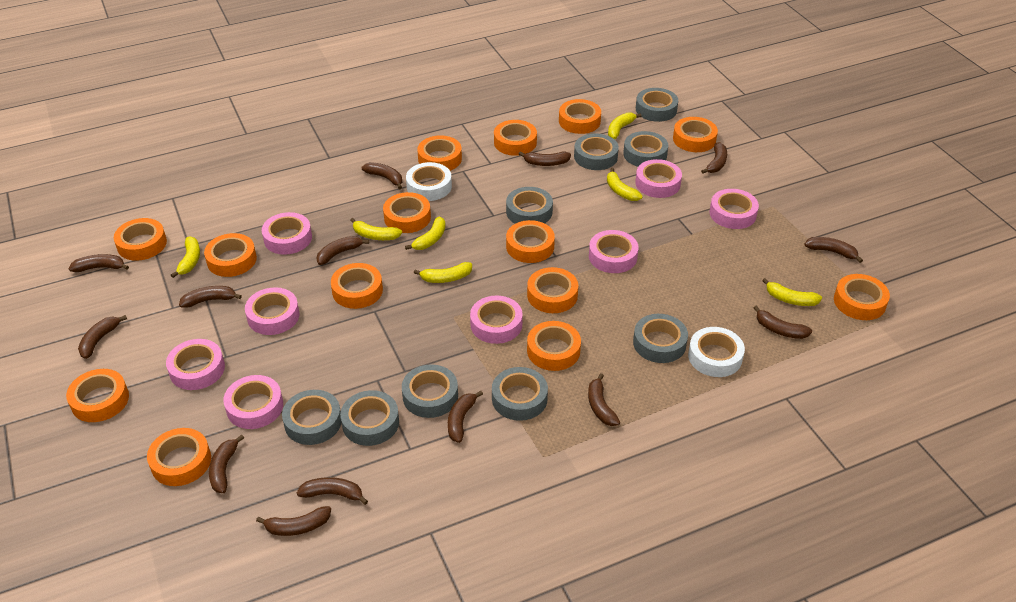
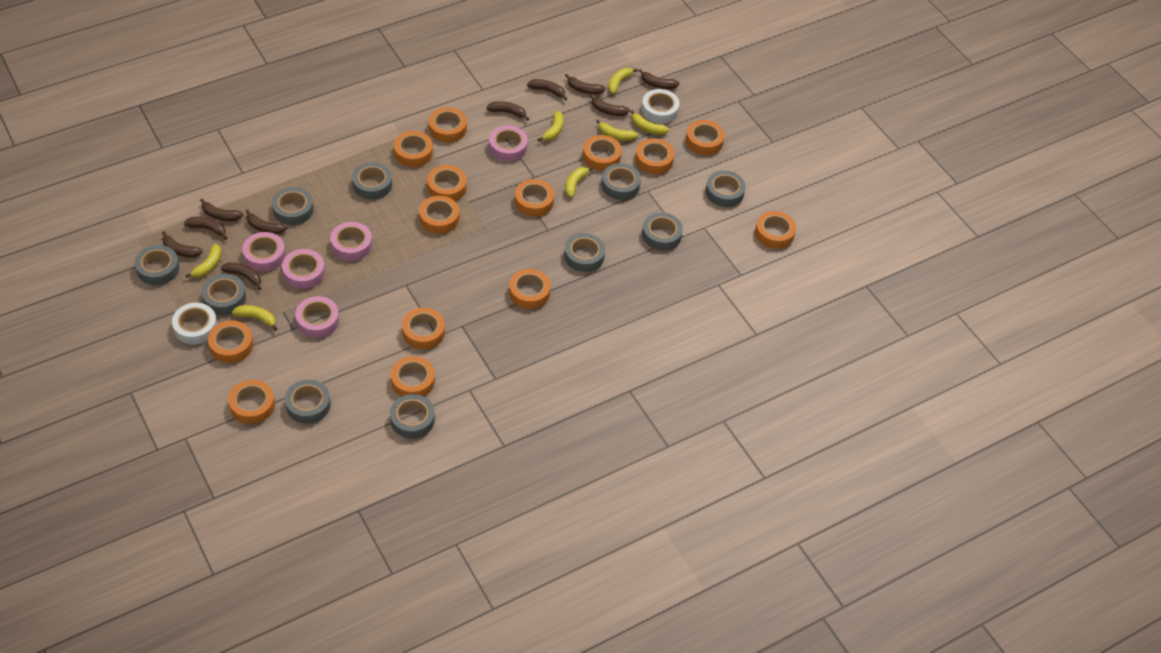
brown banana: 14 -> 10
grey tape: 9 -> 10
pink tape: 8 -> 5

